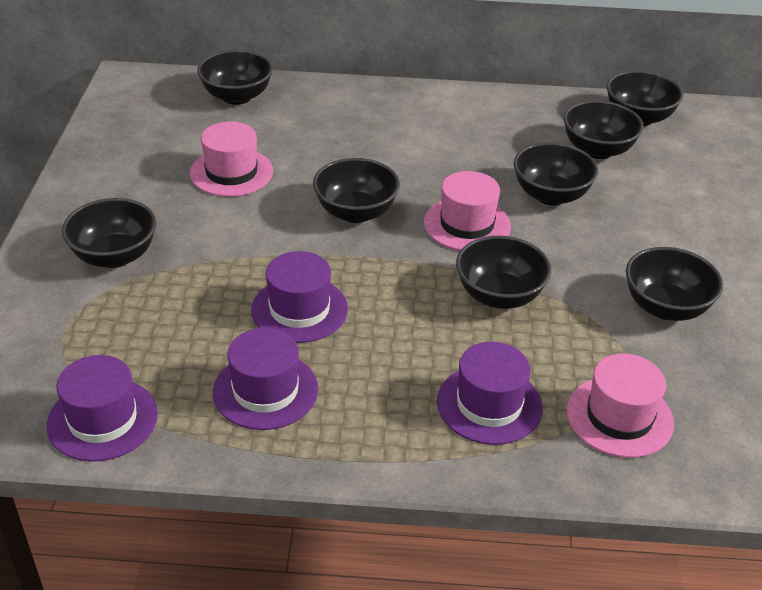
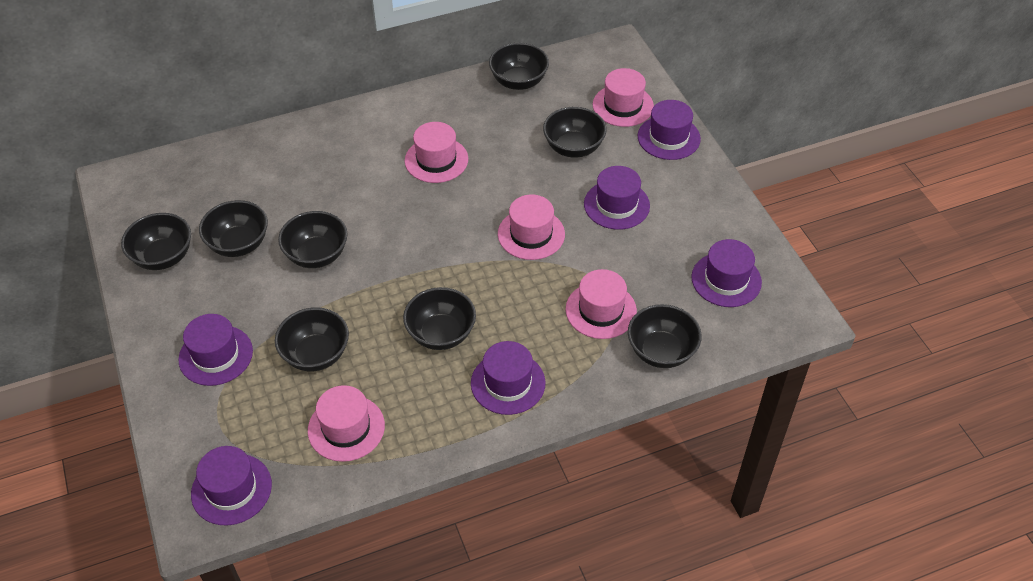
pink hat: 3 -> 5
purple hat: 4 -> 6

